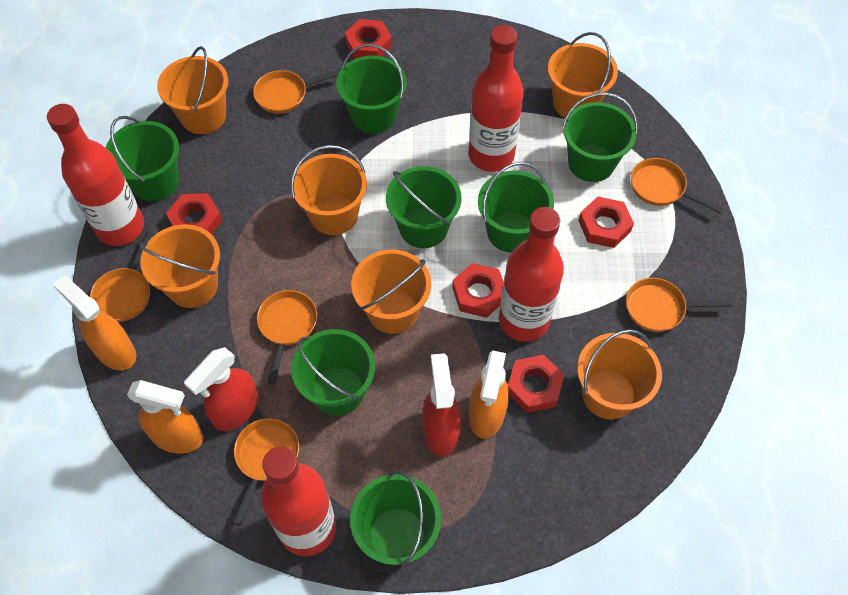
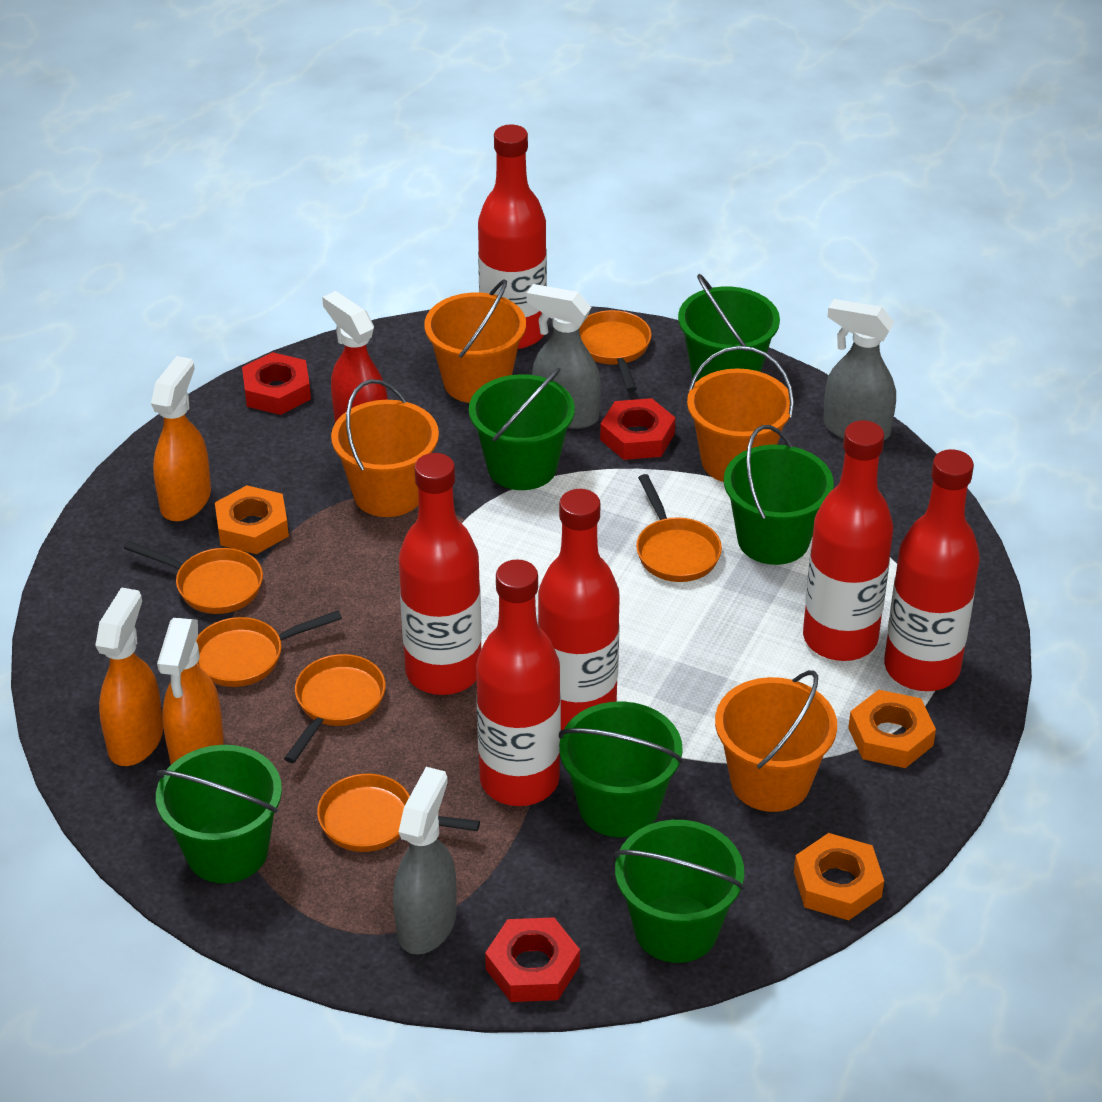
green bucket: 7 -> 6
grey spray bottle: 0 -> 3
orange bucket: 6 -> 4
orange nut: 0 -> 3
red bottle: 4 -> 6
red nut: 5 -> 3
red spray bottle: 2 -> 1

